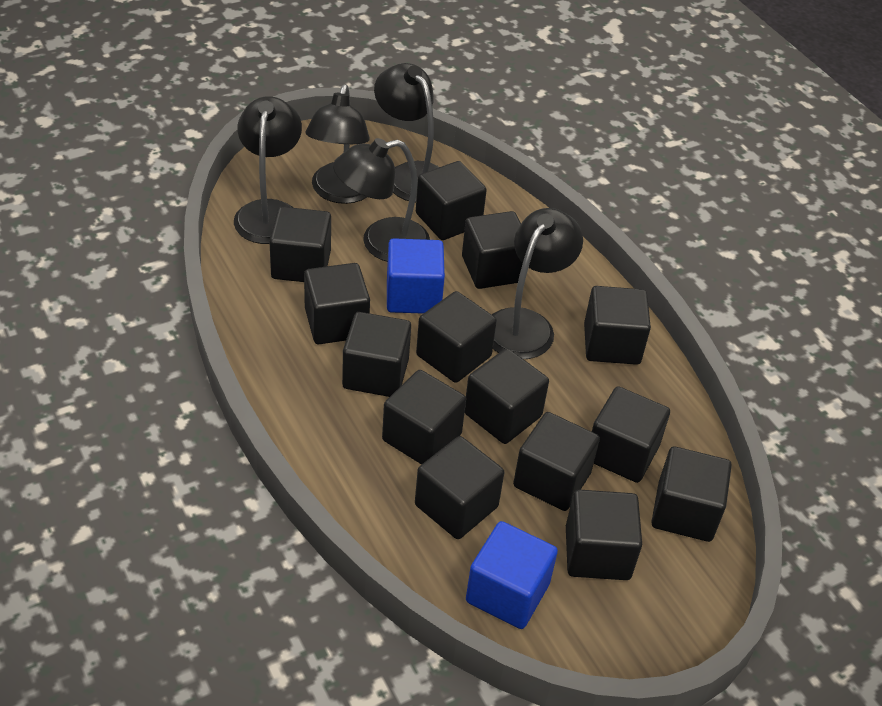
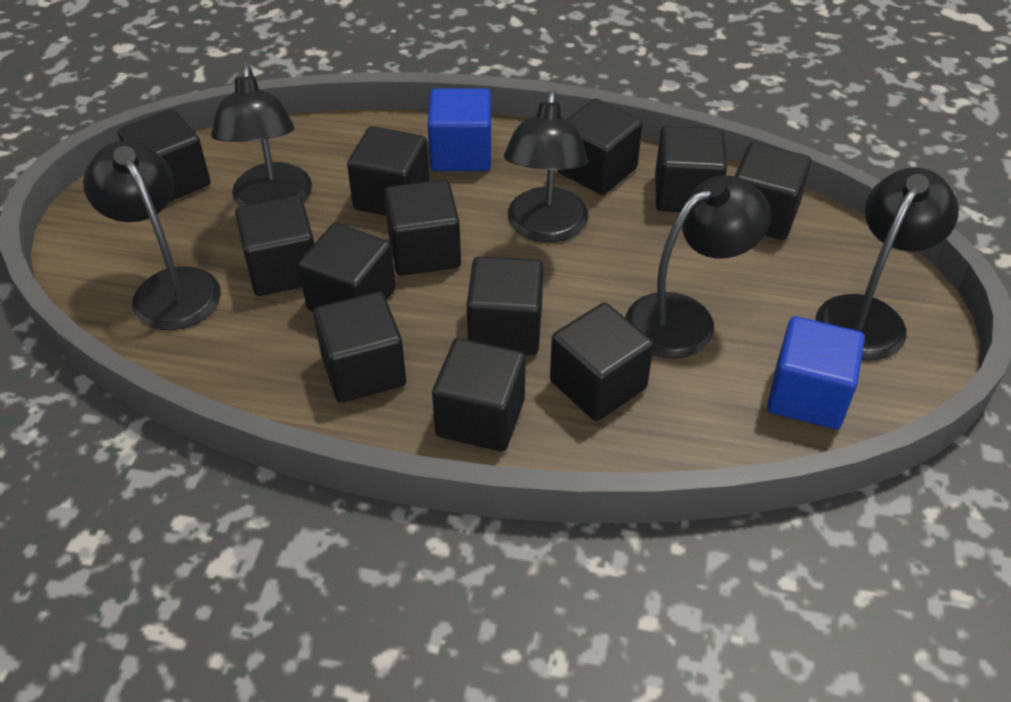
black cube: 14 -> 12

